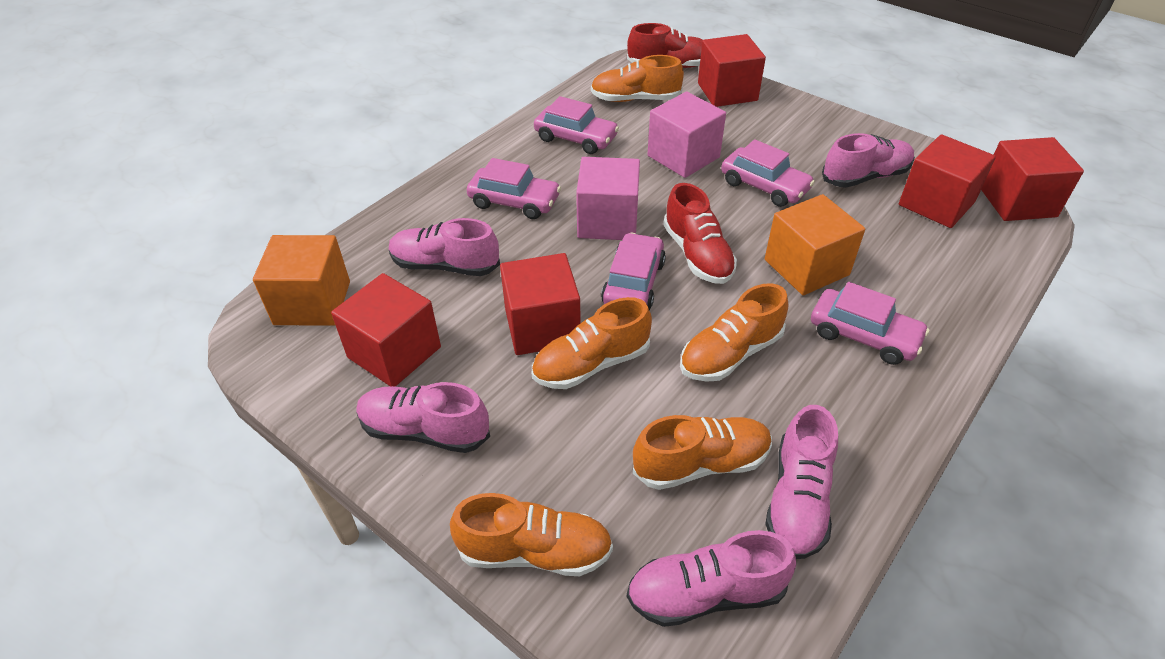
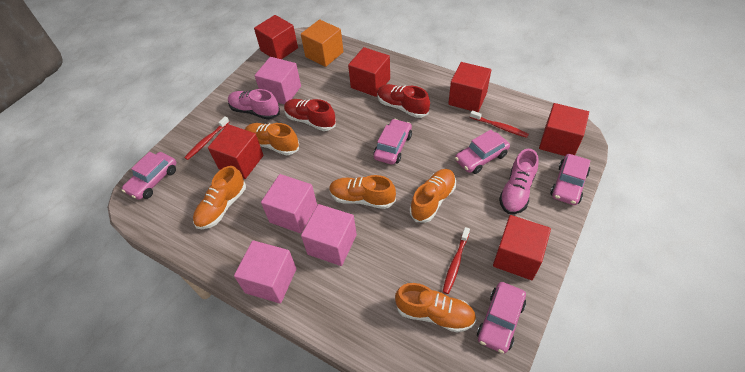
orange cube: 2 -> 1
pink cube: 2 -> 4
pink shoe: 5 -> 2
red cube: 5 -> 6
red toothbrush: 0 -> 3

